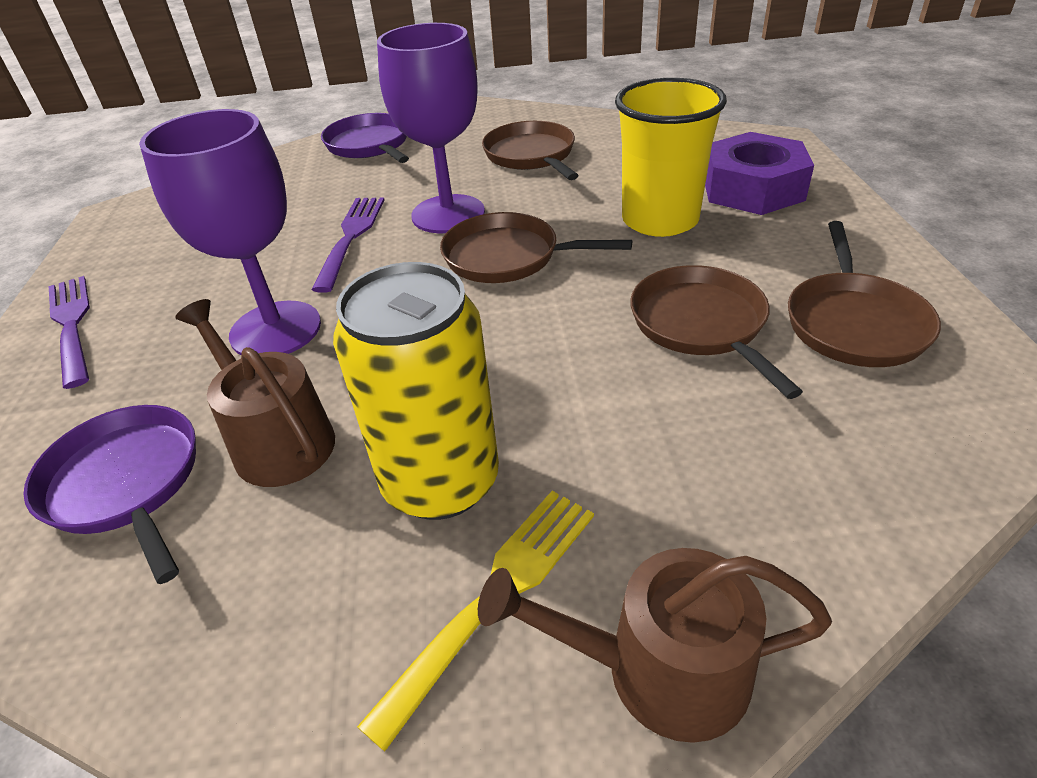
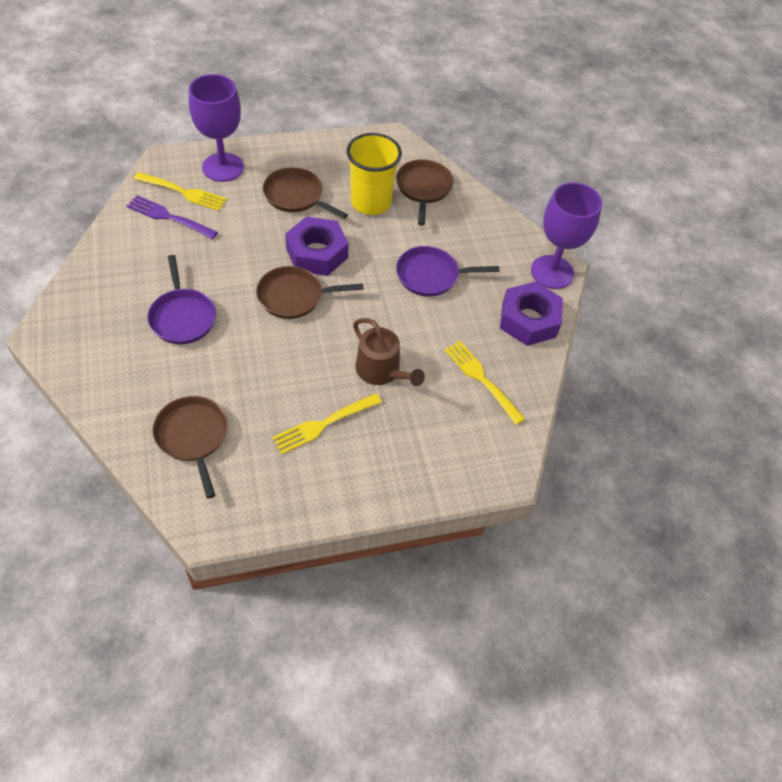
brown watering can: 2 -> 1
purple fork: 2 -> 1
purple nut: 1 -> 2
yellow can: 1 -> 0
yellow fork: 1 -> 3

